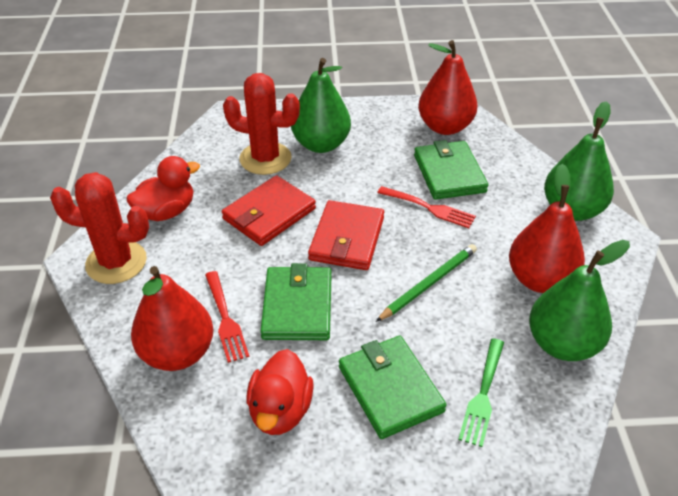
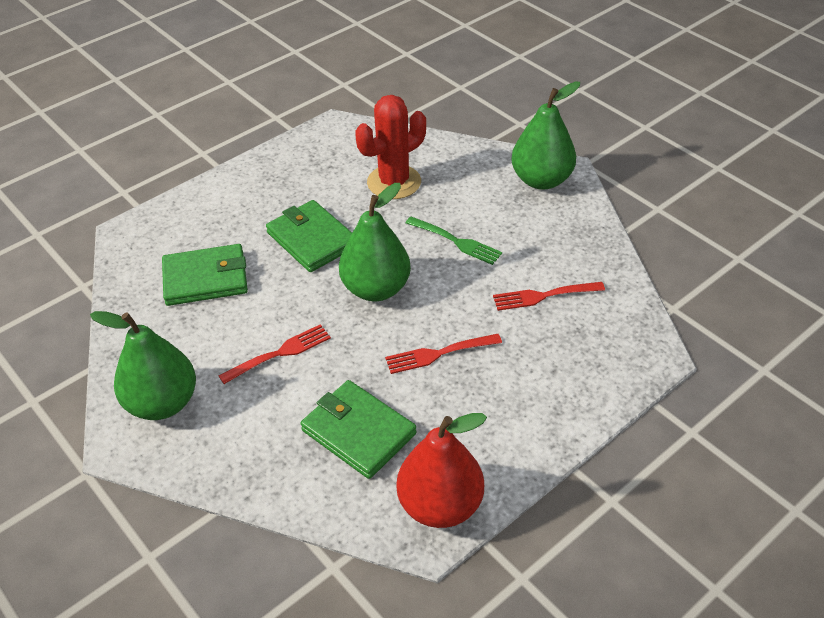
green pencil: 1 -> 0
red cactus: 2 -> 1
red duck: 2 -> 0
red fork: 2 -> 3
red pear: 3 -> 1
red wallet: 2 -> 0

